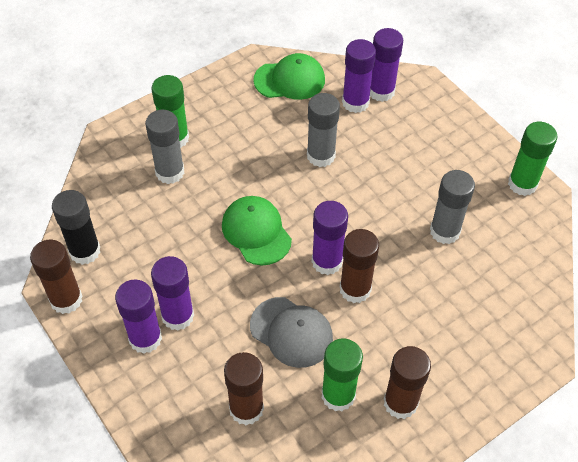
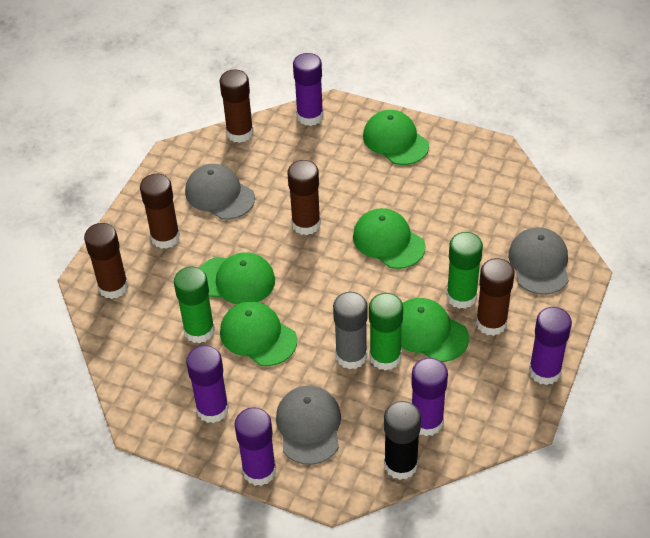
brown glue stick: 4 -> 5
green cap: 2 -> 5
grey cap: 1 -> 3
grey glue stick: 3 -> 1

